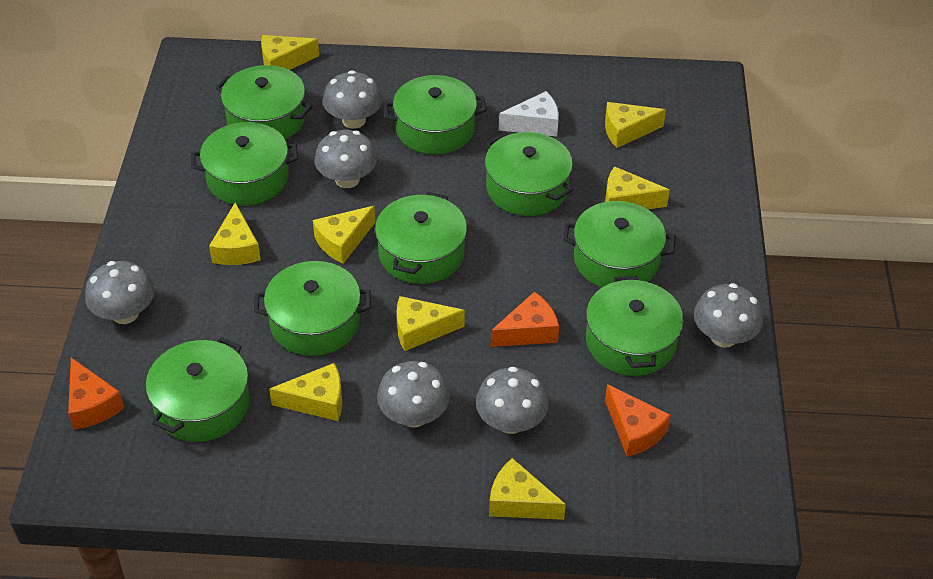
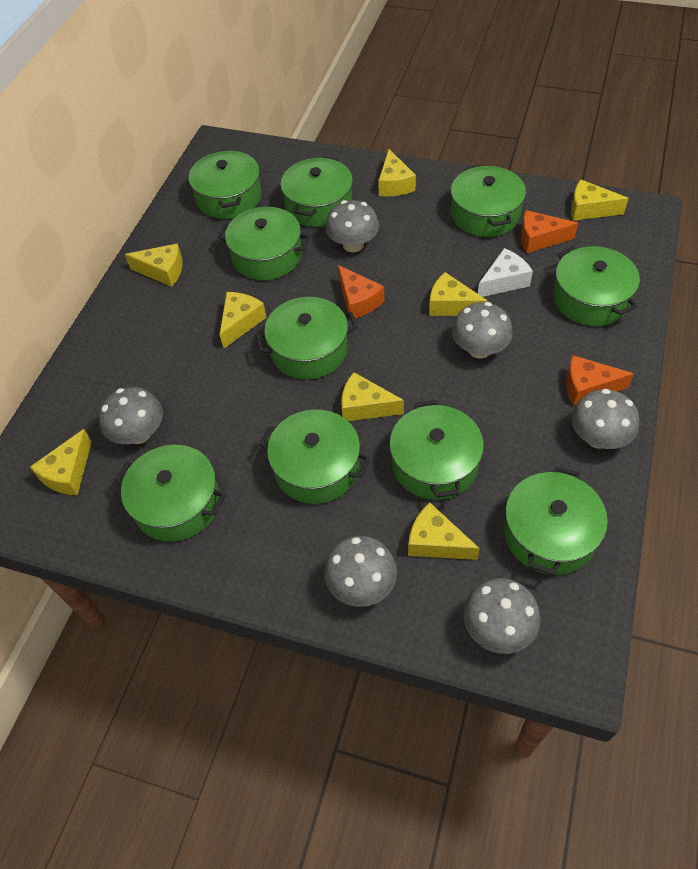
green pot: 9 -> 10

